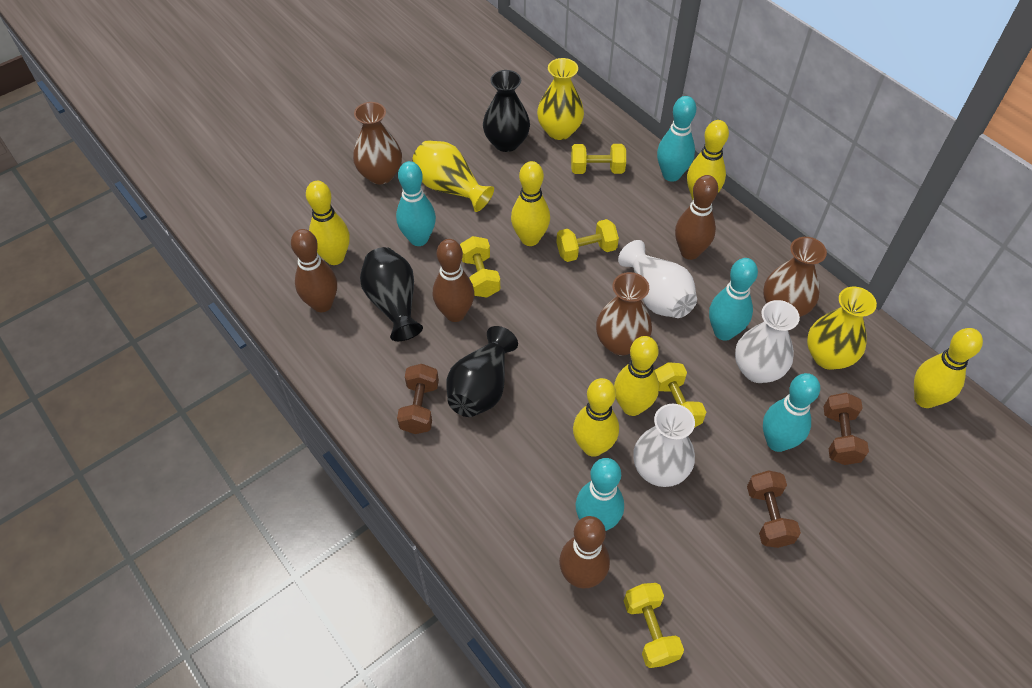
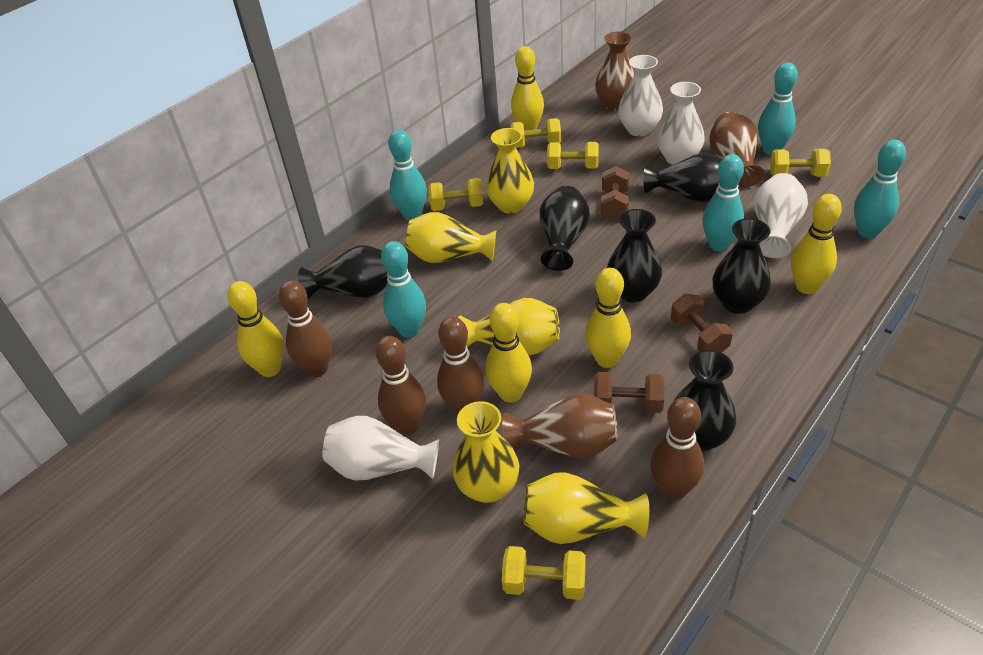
black vase: 3 -> 6
white vase: 3 -> 4
yellow bowling pin: 6 -> 5
yellow vase: 3 -> 5

